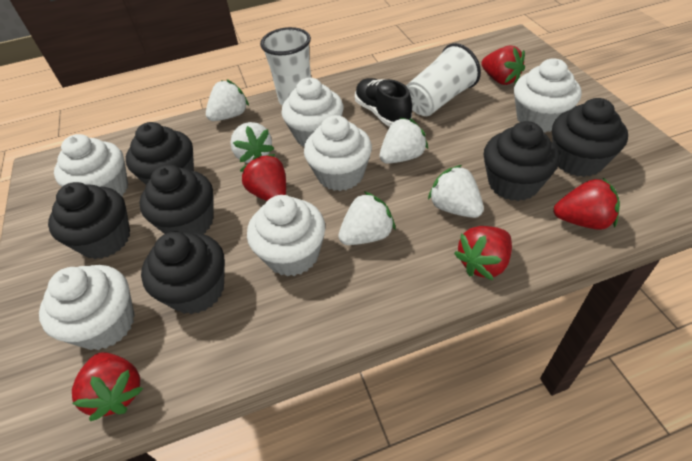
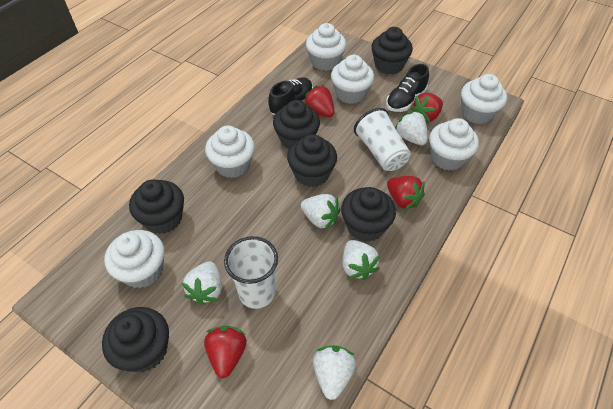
black shoe: 1 -> 2
red strawberry: 5 -> 4

